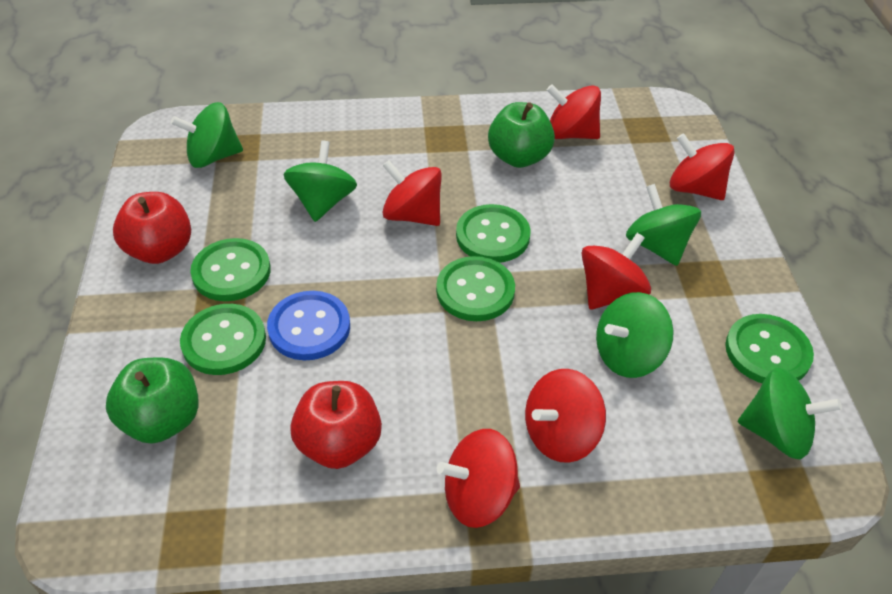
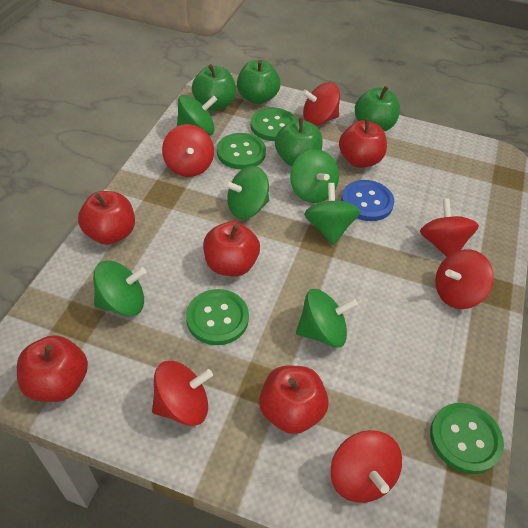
green apple: 2 -> 4
green button: 5 -> 4
green spinning top: 5 -> 6
red apple: 2 -> 5

